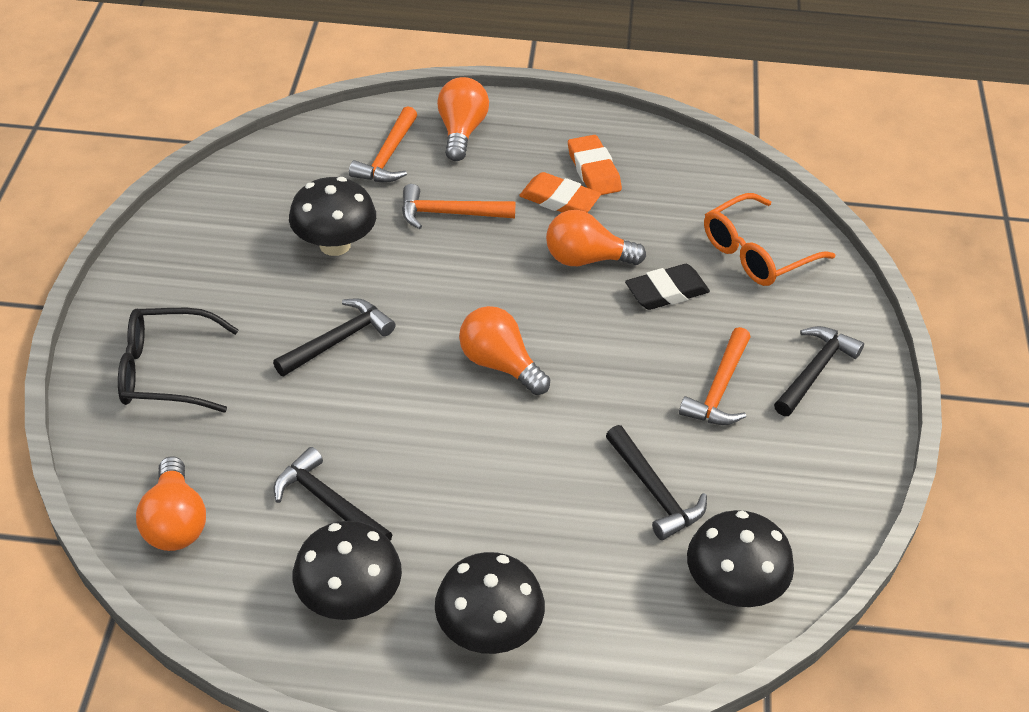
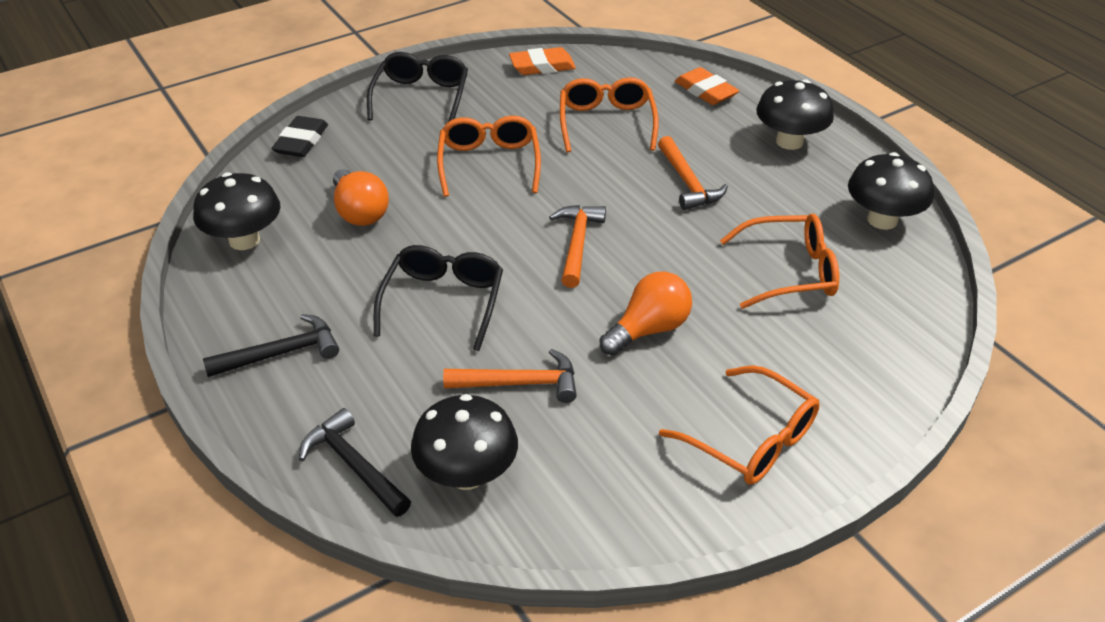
black glasses: 1 -> 2
black hammer: 4 -> 2
orange glasses: 1 -> 4
orange light bulb: 4 -> 2

